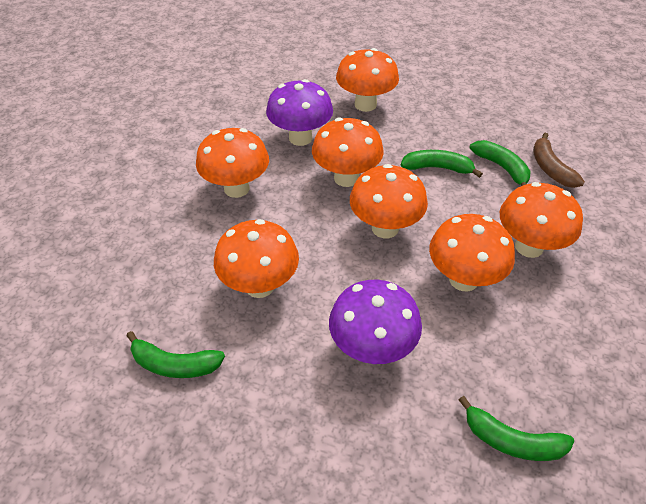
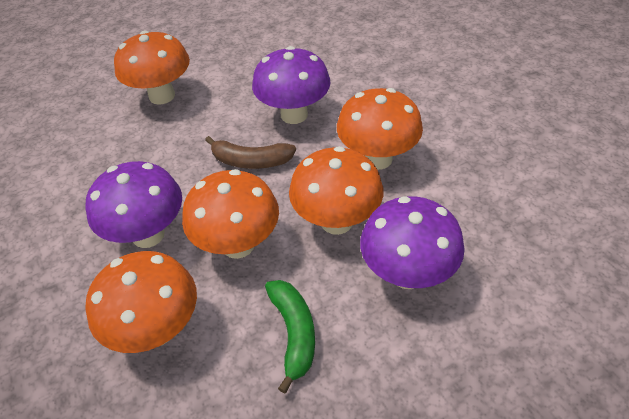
green banana: 4 -> 1
orange mushroom: 7 -> 5
purple mushroom: 2 -> 3

